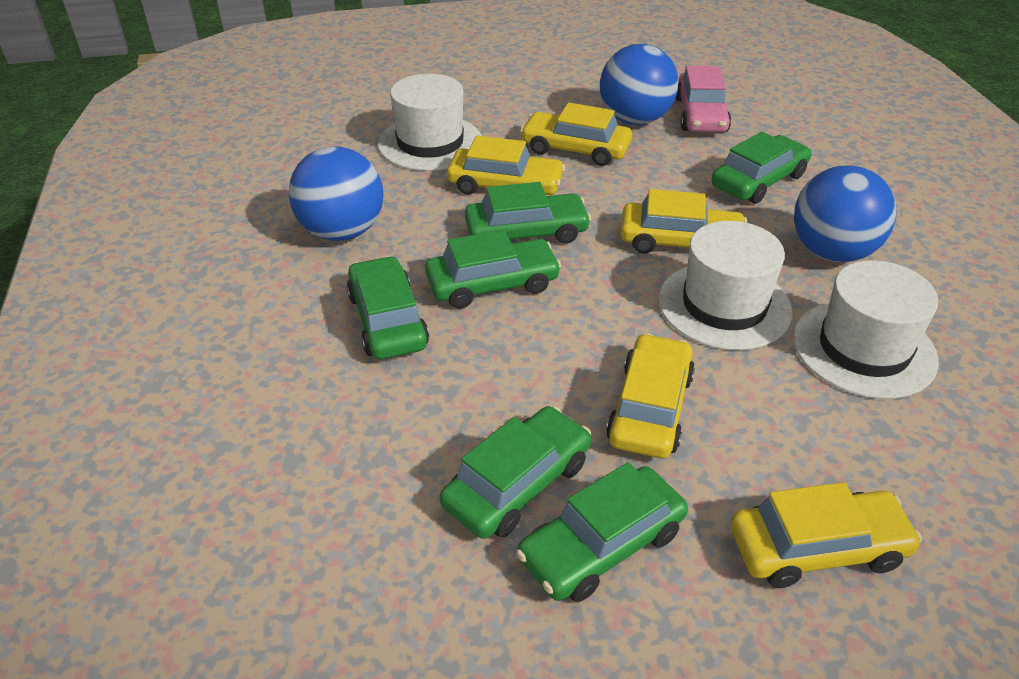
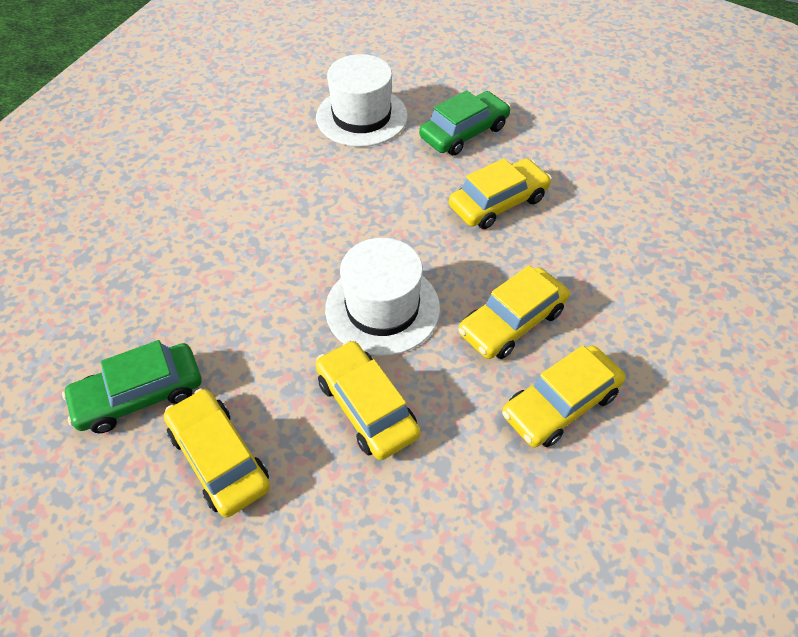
blue ball: 3 -> 0
green car: 6 -> 2
pink car: 1 -> 0
white hat: 3 -> 2

